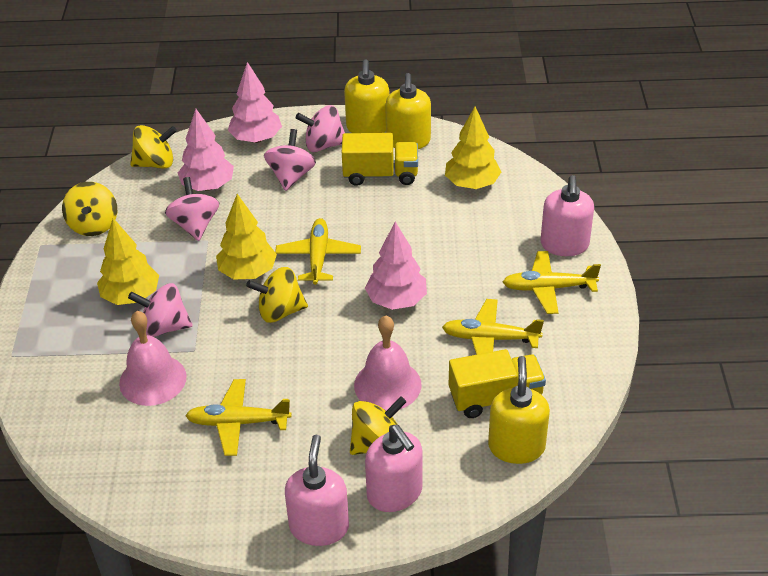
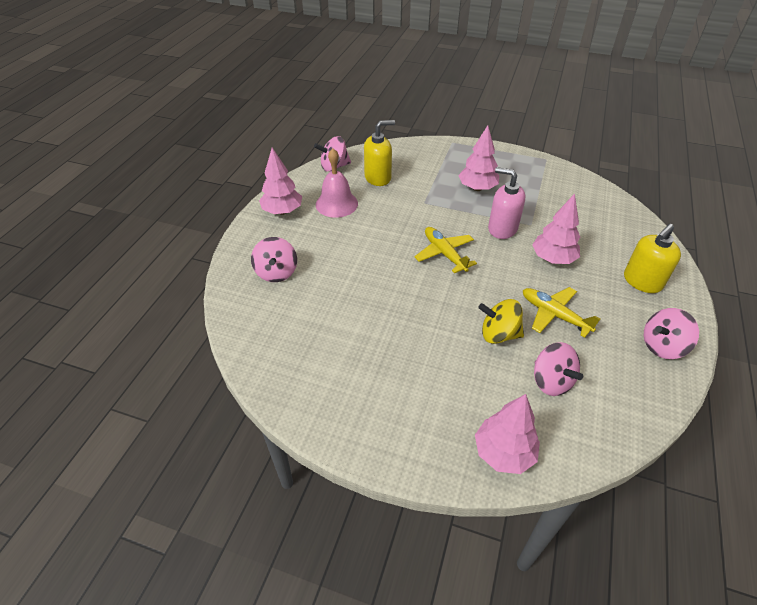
pink bell: 2 -> 1
pink soap dispenser: 3 -> 1
pink tree: 3 -> 4
yellow plane: 4 -> 2
yellow soap dispenser: 3 -> 2
yellow spinning top: 4 -> 1
yellow tree: 3 -> 0
yellow truck: 2 -> 0

